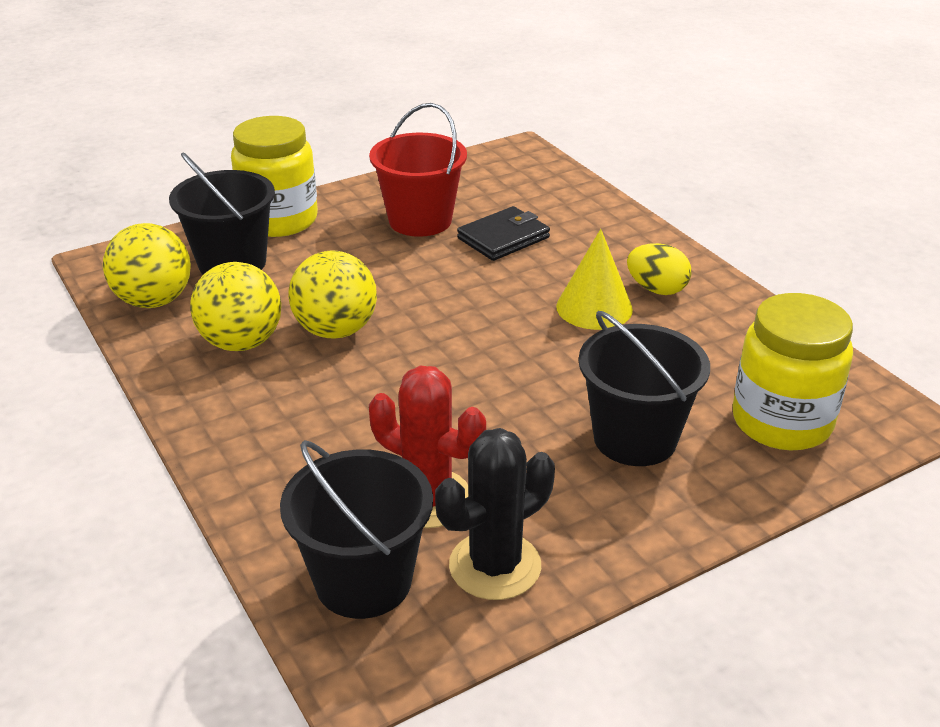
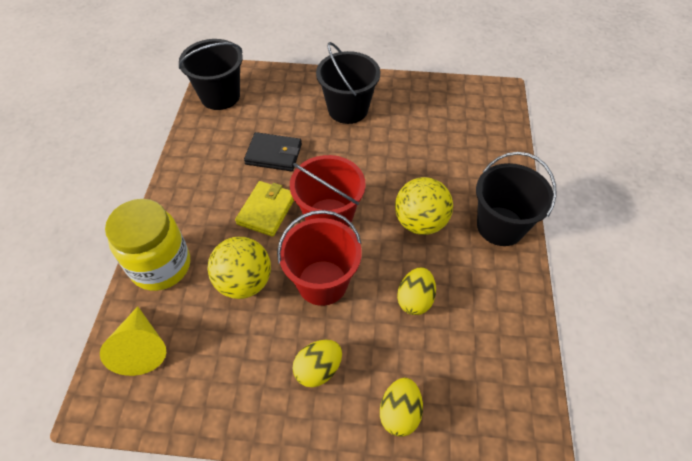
black cactus: 1 -> 0
red bucket: 1 -> 2
red cactus: 1 -> 0
yellow ball: 3 -> 2
yellow egg: 1 -> 3
yellow jar: 2 -> 1
yellow wallet: 0 -> 1

